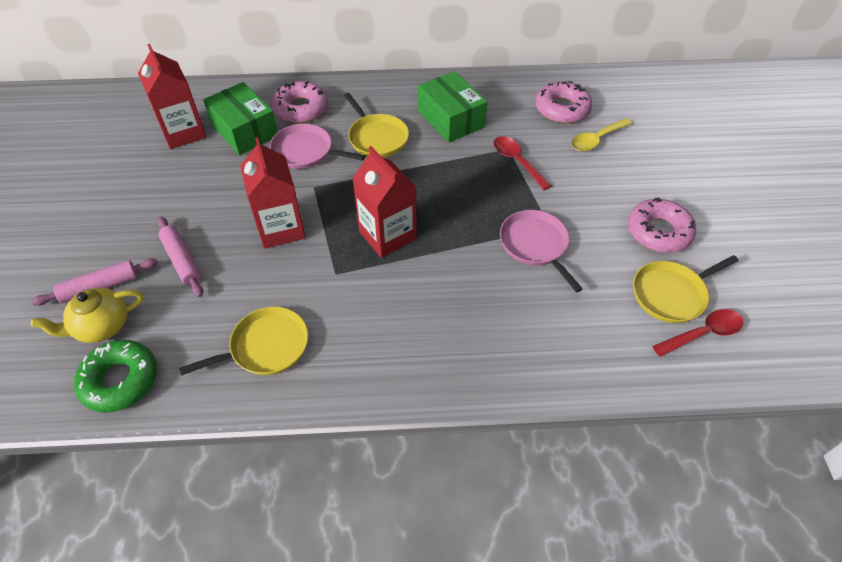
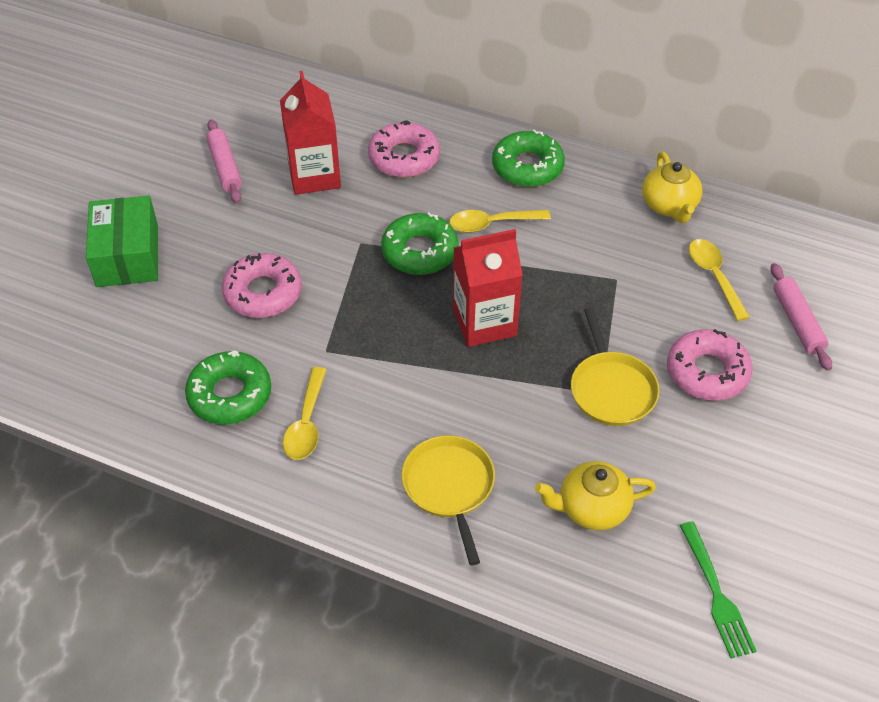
green box: 2 -> 1
green donut: 1 -> 3
green fork: 0 -> 1
pink pan: 2 -> 0
red carton: 3 -> 2
red spoon: 2 -> 0
yellow pan: 3 -> 2
yellow spoon: 1 -> 3
yellow teapot: 1 -> 2

